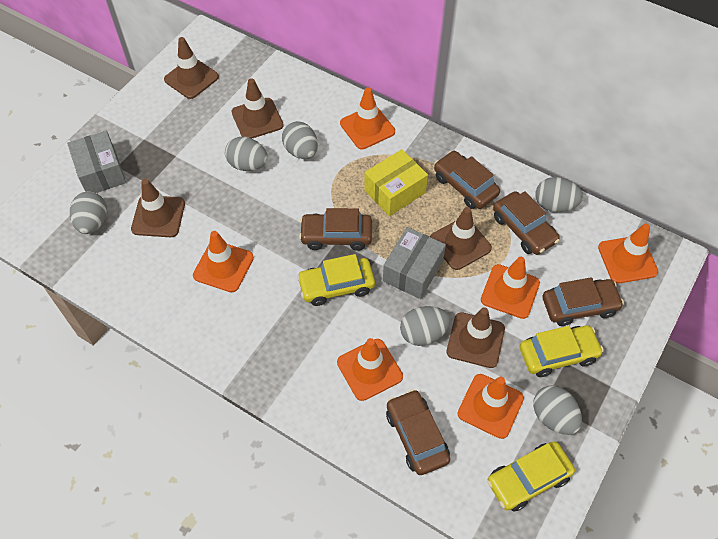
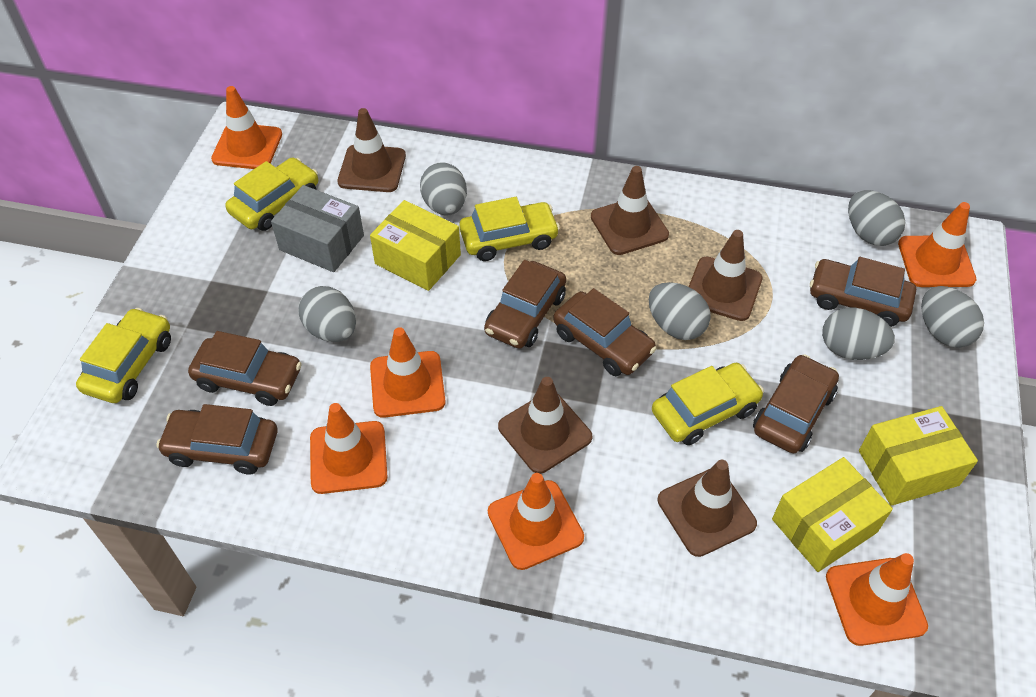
brown car: 5 -> 6
grey box: 2 -> 1
yellow box: 1 -> 3
yellow car: 3 -> 4

